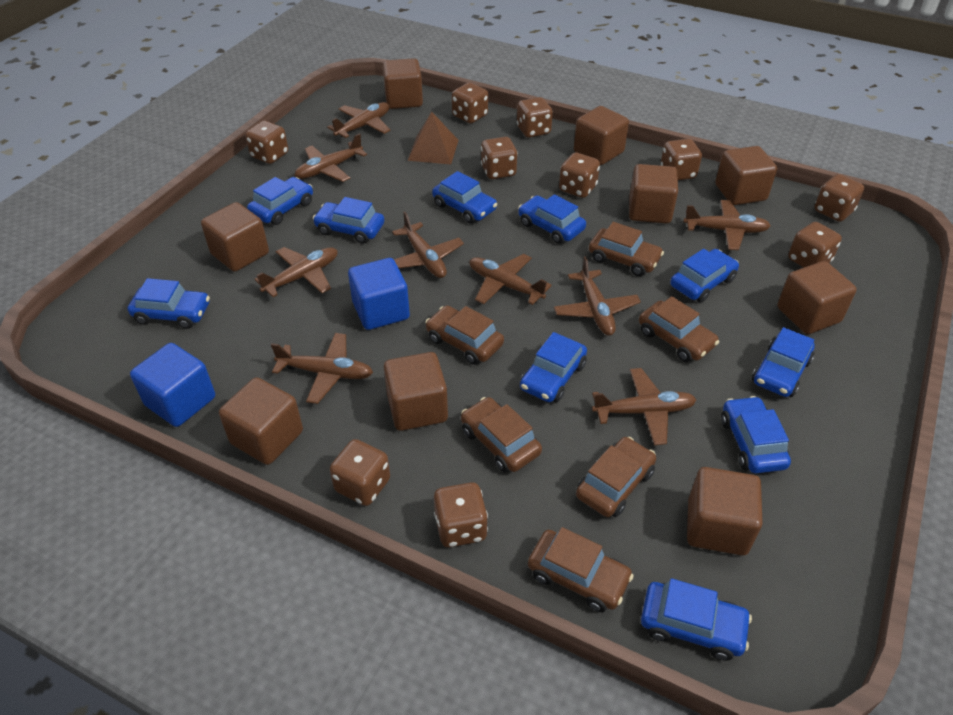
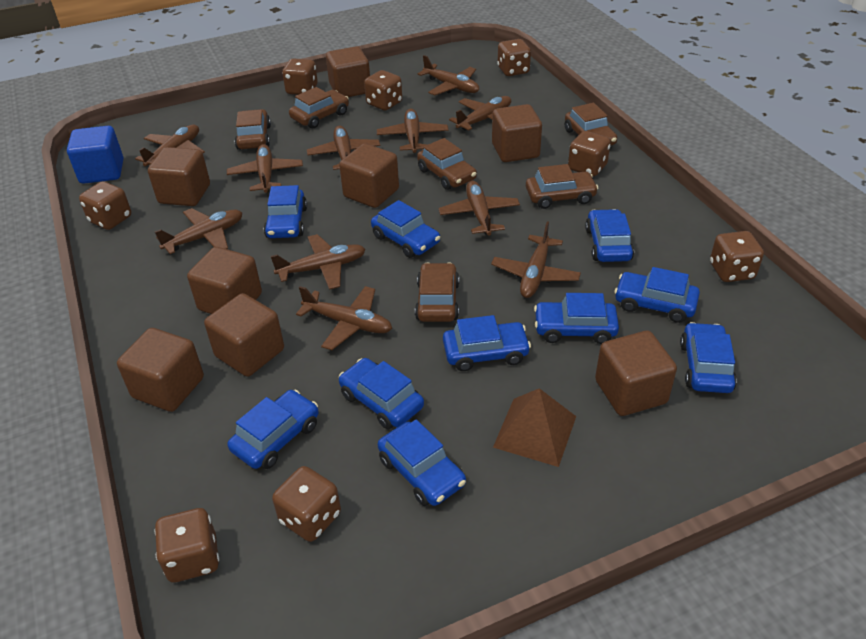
blue cube: 2 -> 1
brown cube: 9 -> 8
brown dice: 10 -> 8
brown plane: 9 -> 11

